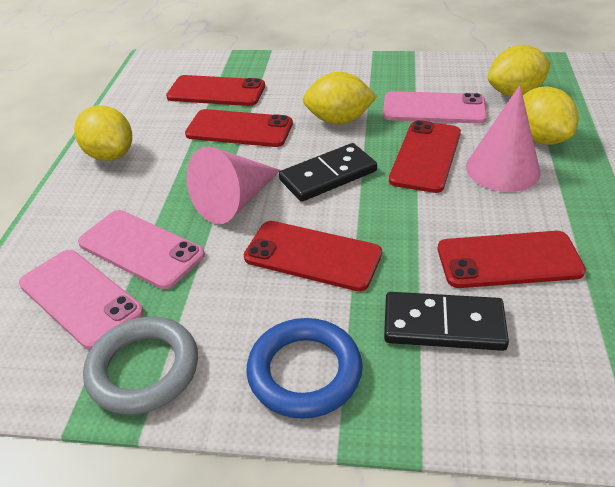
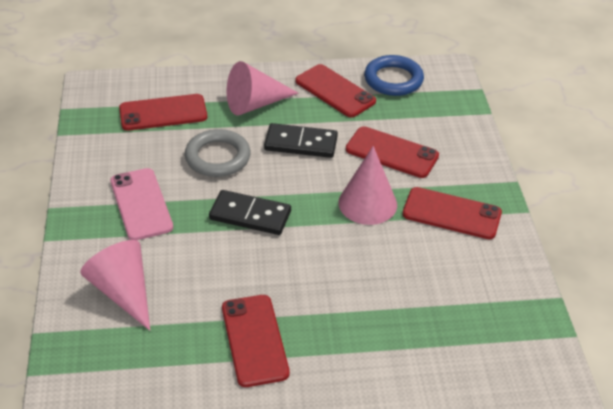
pink cone: 2 -> 3
pink phone: 3 -> 1
yellow lemon: 4 -> 0

